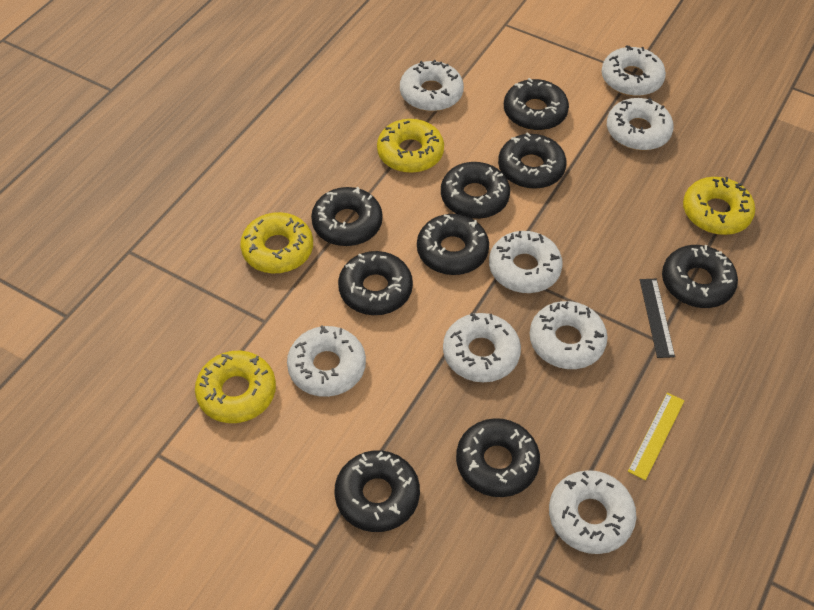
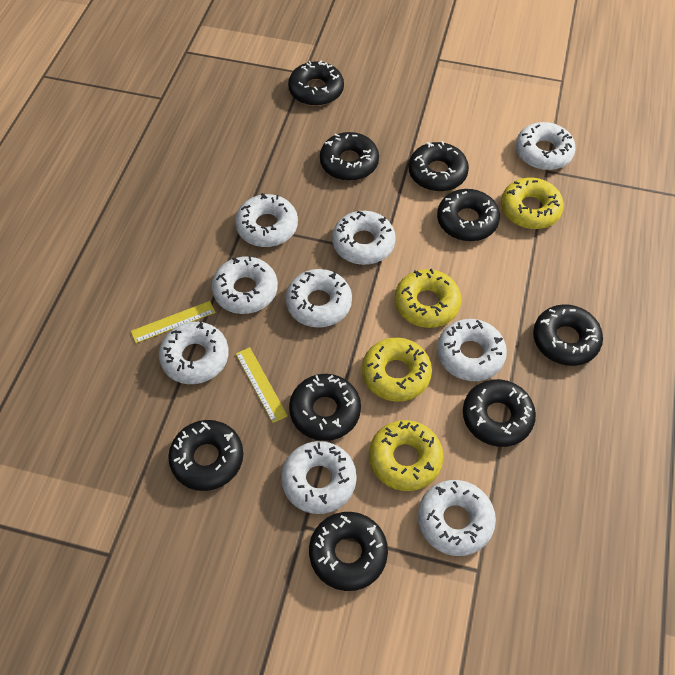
black ruler: 1 -> 0
white donut: 8 -> 9
yellow ruler: 1 -> 2

